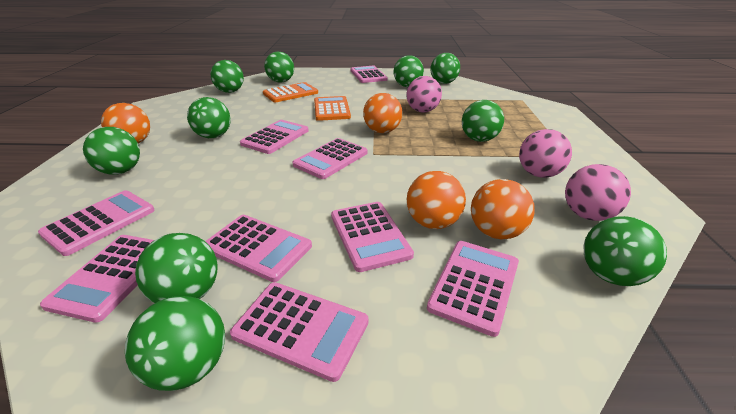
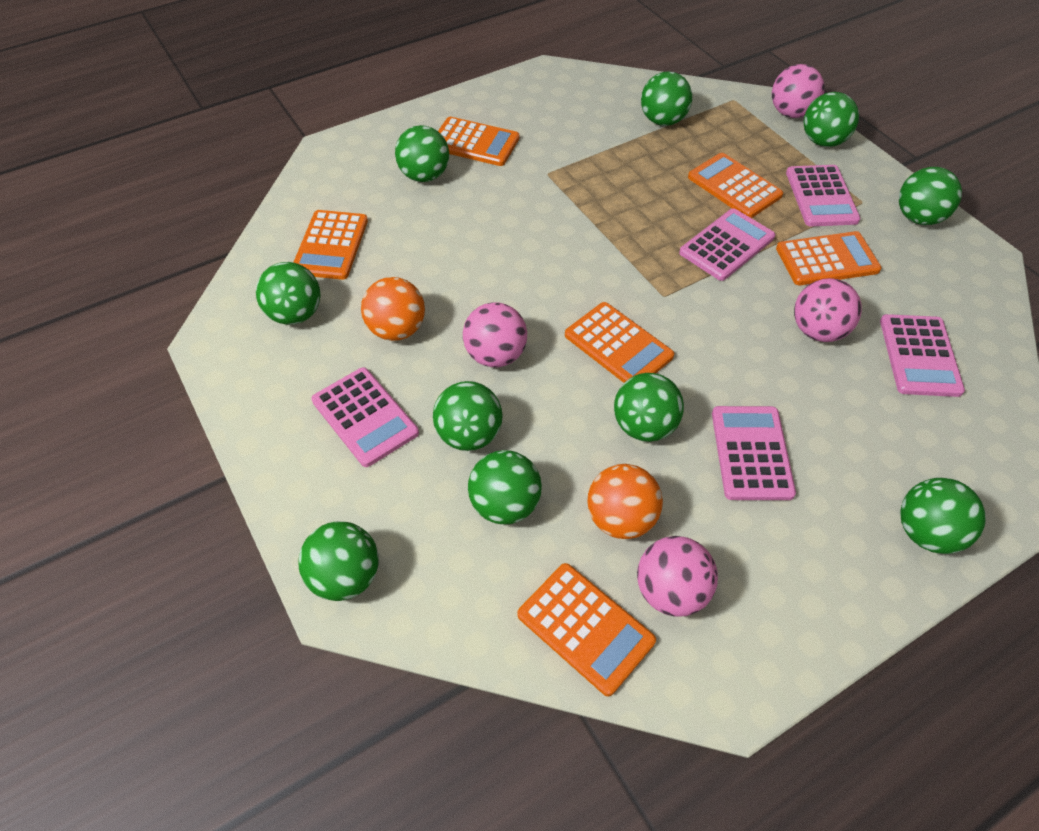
orange ball: 4 -> 2
orange calculator: 2 -> 6
pink ball: 3 -> 4
pink calculator: 9 -> 5

